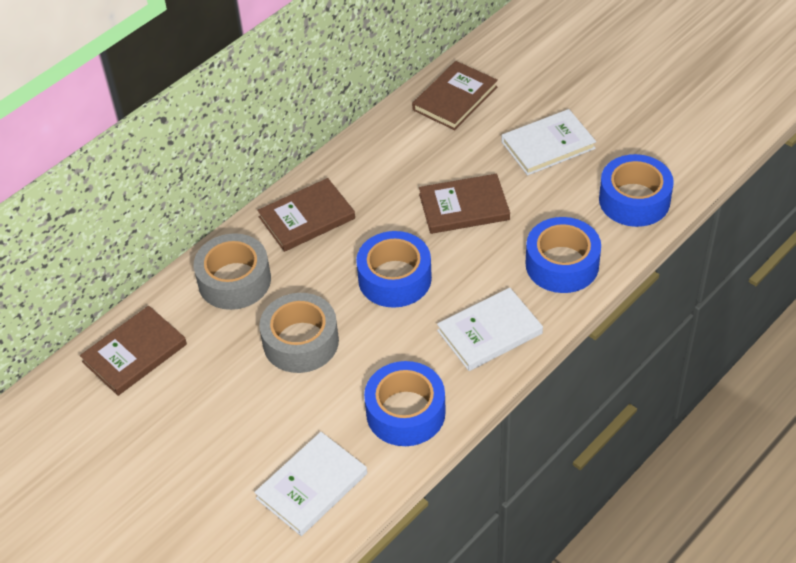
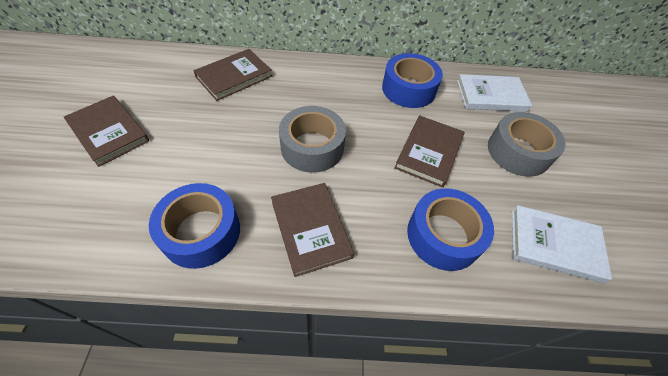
blue tape: 4 -> 3
white book: 3 -> 2

